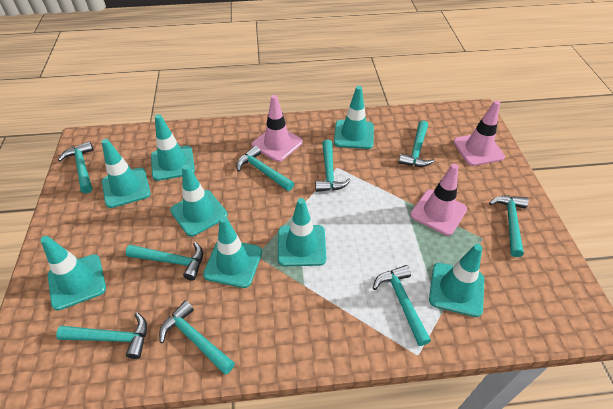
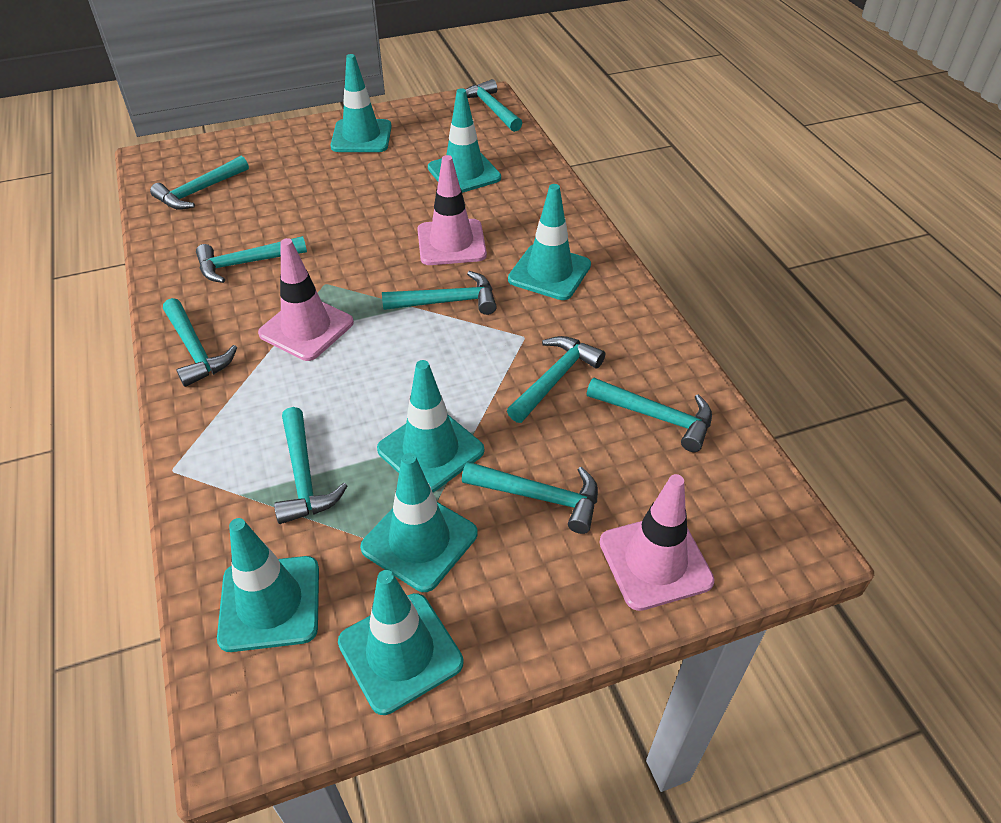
turquoise traffic cone: 8 -> 7

